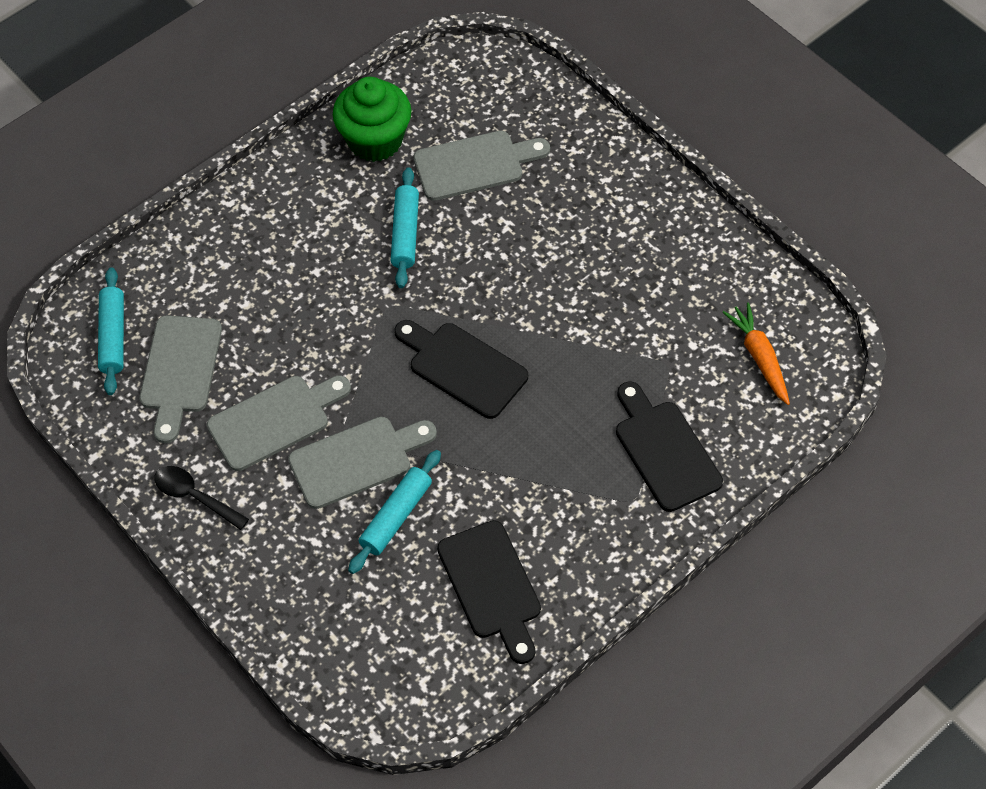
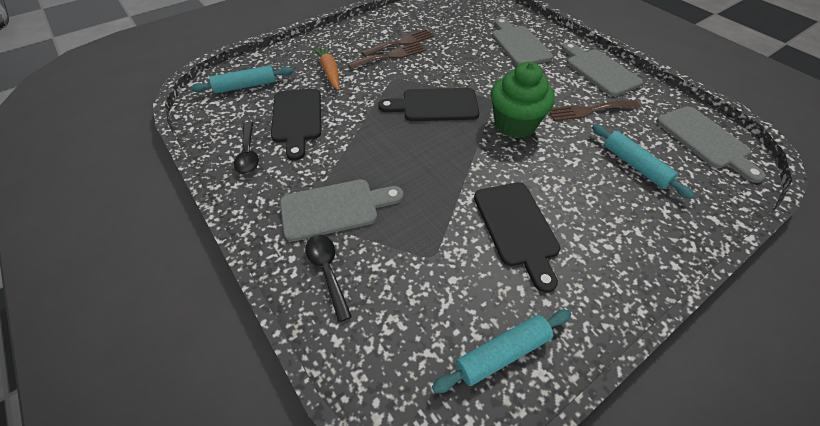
black spoon: 1 -> 2
brown fork: 0 -> 3

